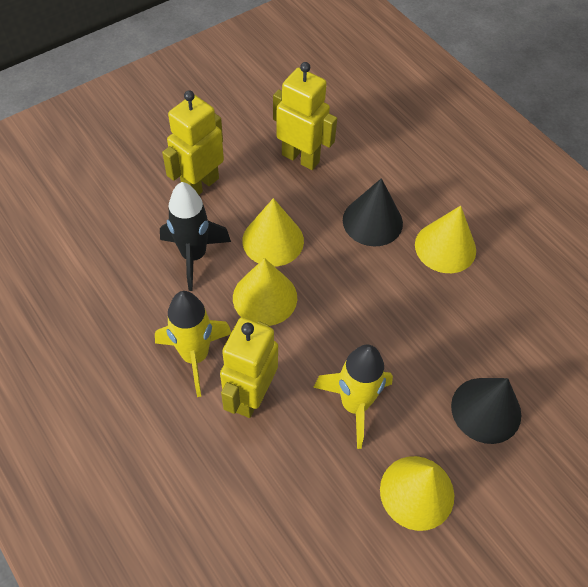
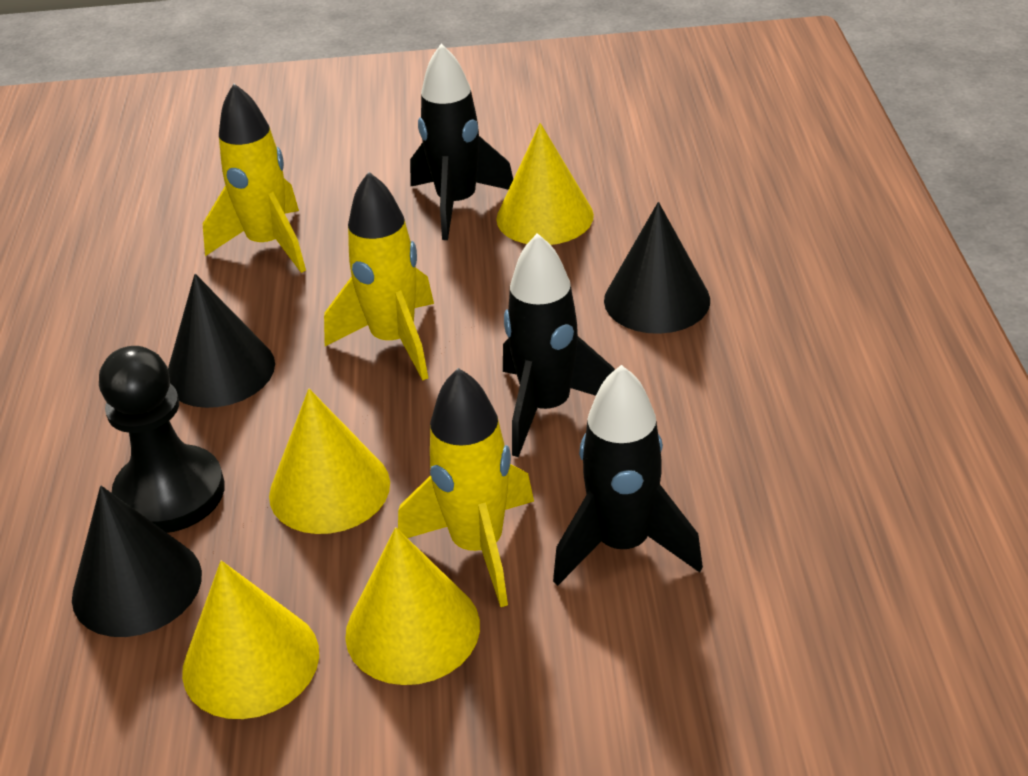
black cone: 2 -> 3
black pawn: 0 -> 1
black rocket: 1 -> 3
yellow robot: 3 -> 0
yellow rocket: 2 -> 3

